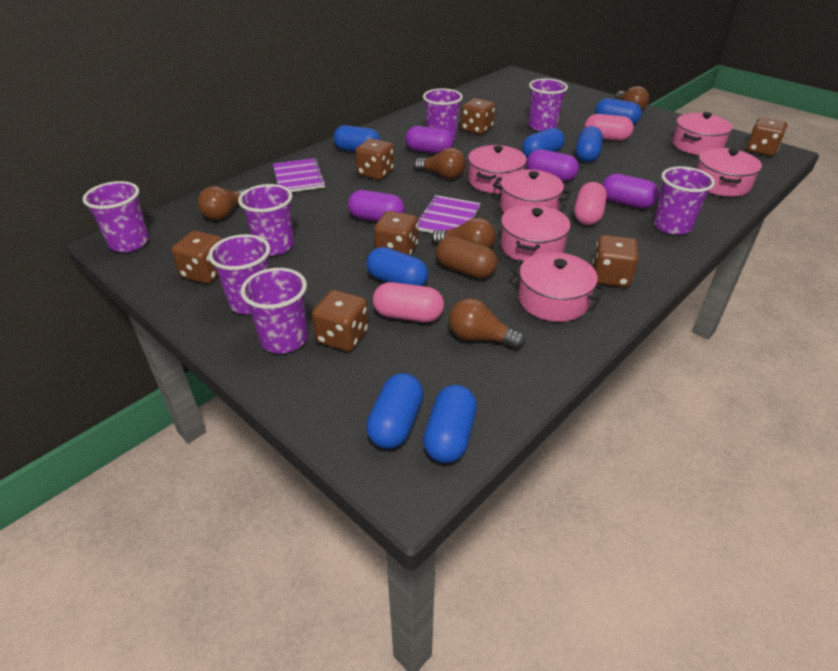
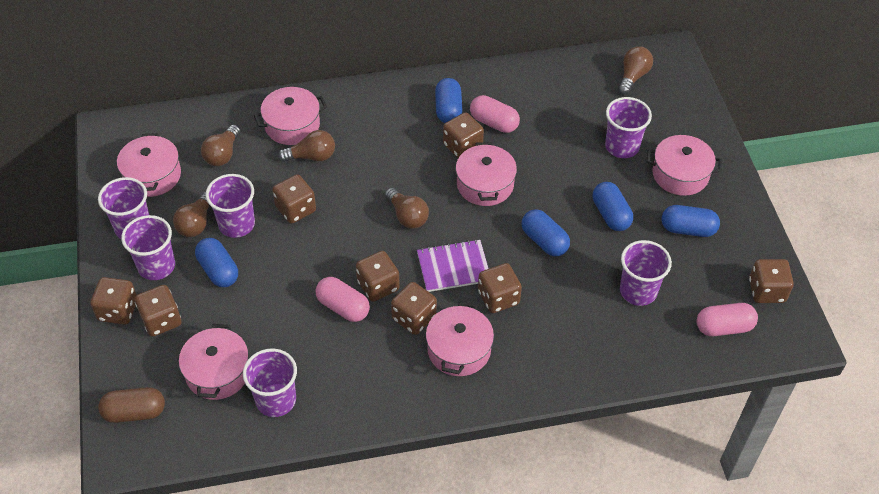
blue capsule: 7 -> 5
brown dice: 7 -> 8
purple capsule: 4 -> 0
purple cup: 7 -> 6
purple notebook: 2 -> 1

